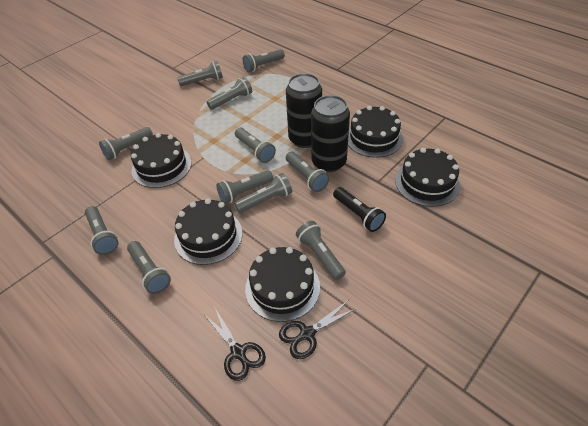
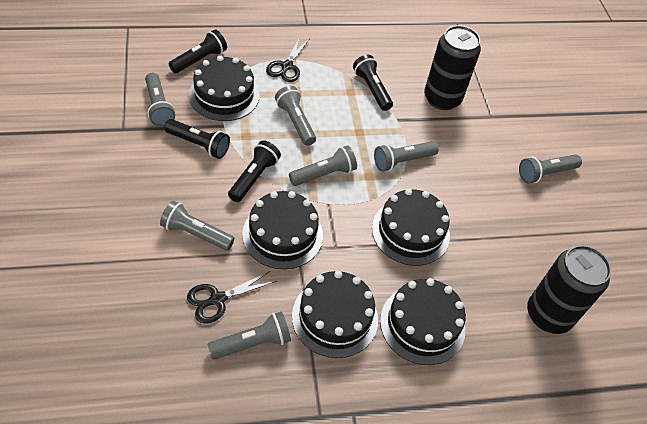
black flashlight: 1 -> 4
grey flashlight: 11 -> 7

